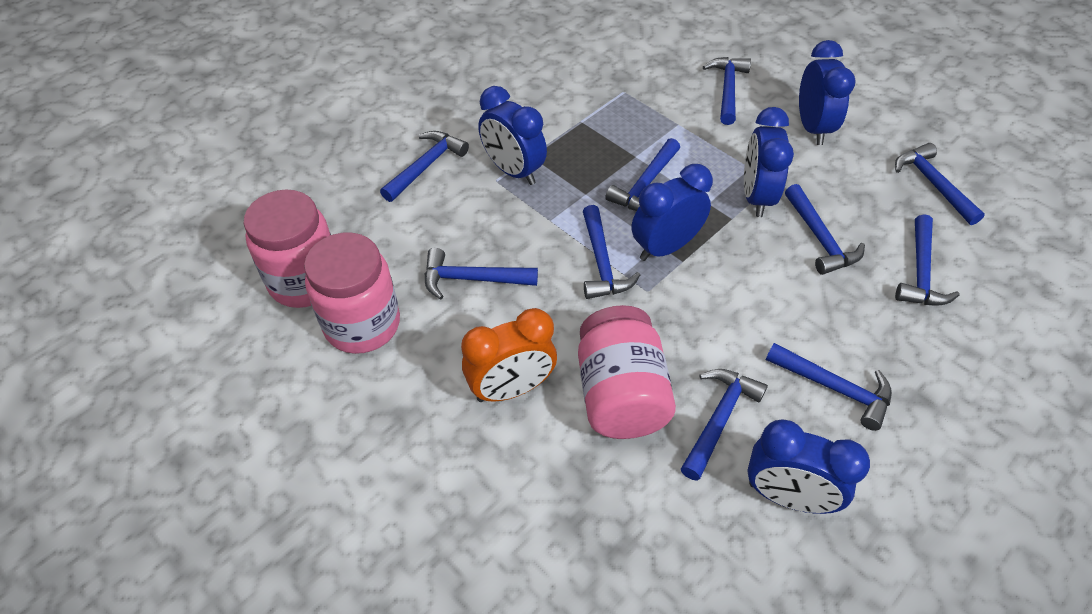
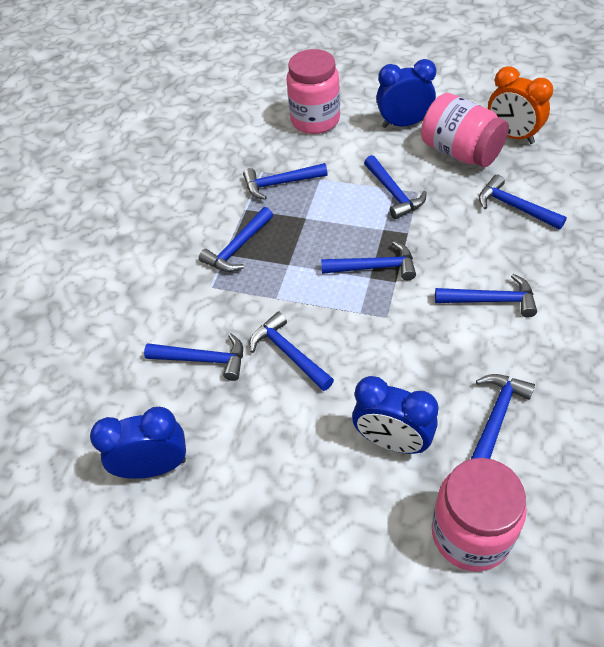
blue clock: 5 -> 3
blue hammer: 10 -> 9

